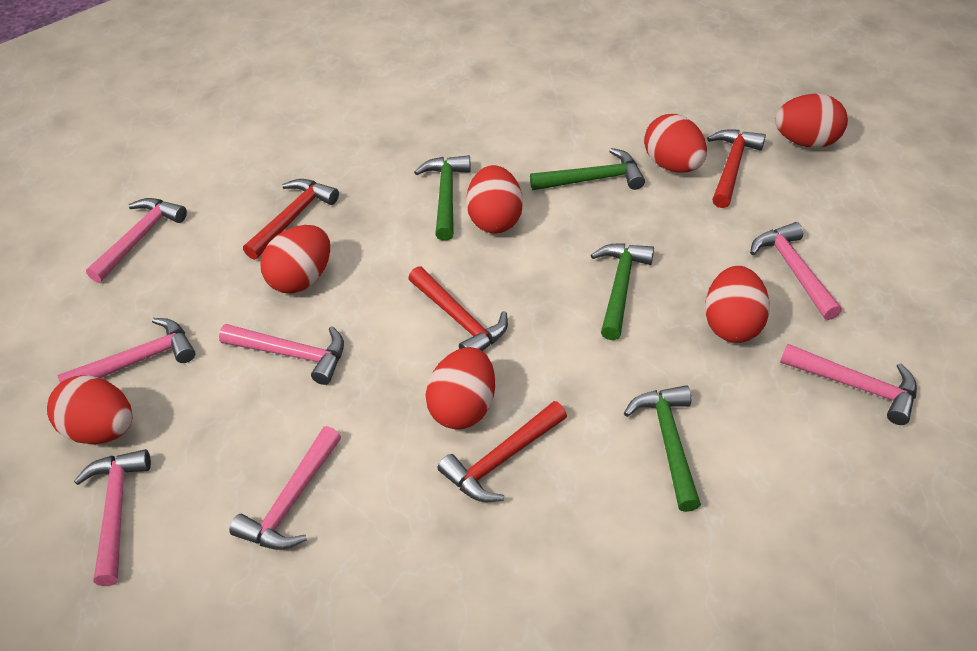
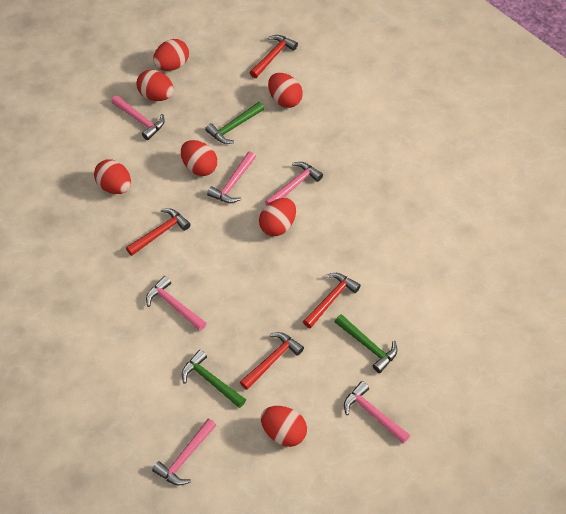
green hammer: 4 -> 3
pink hammer: 7 -> 6

